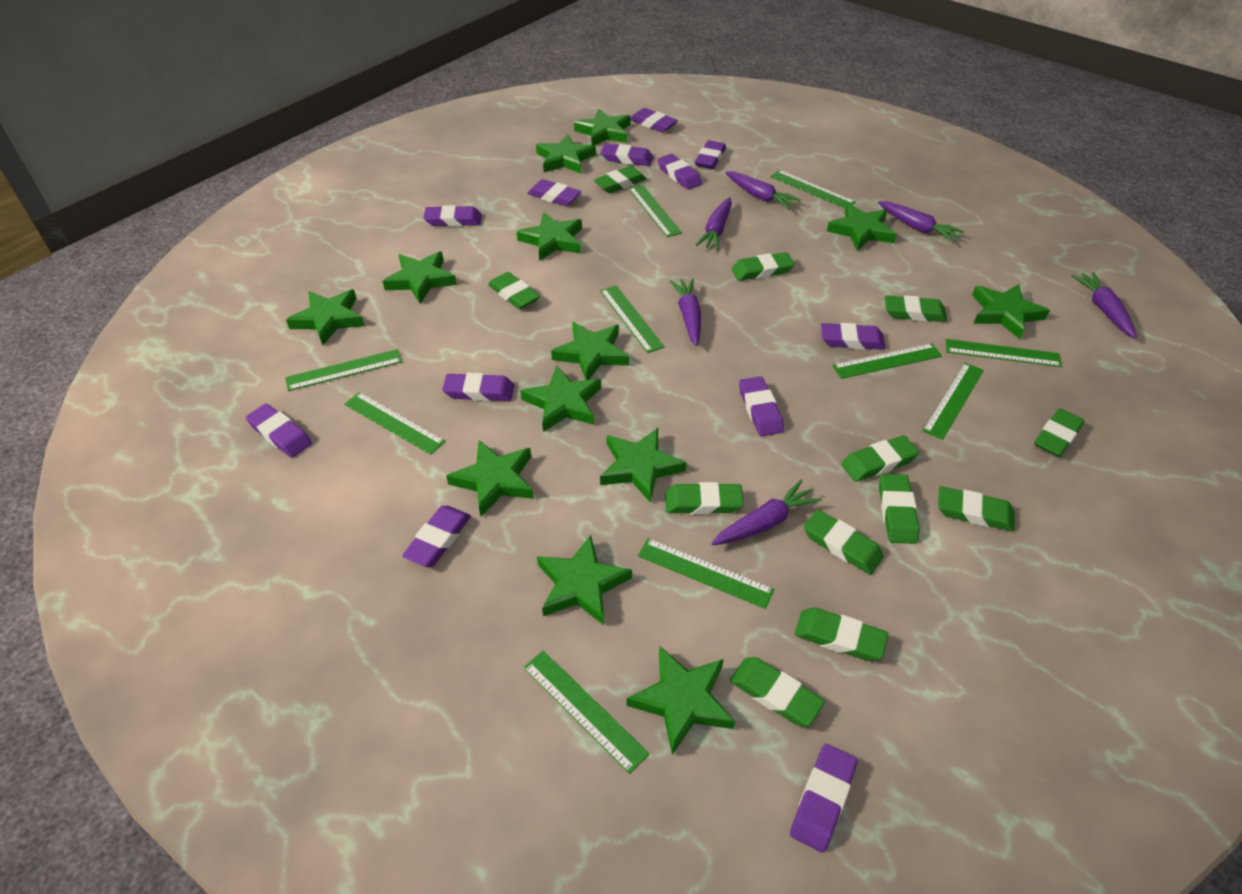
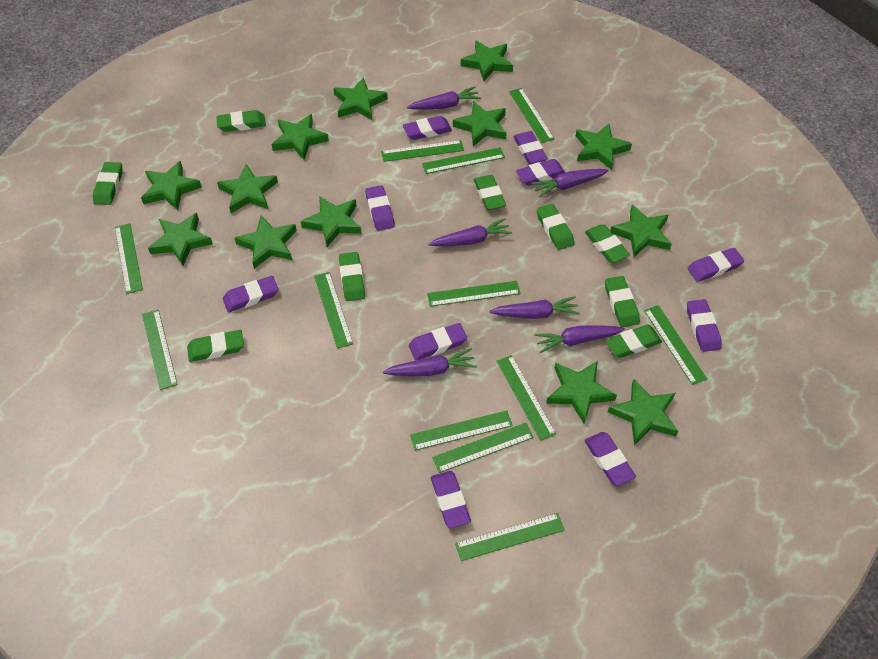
green eraser: 12 -> 9
green ruler: 10 -> 12
purple eraser: 12 -> 10

